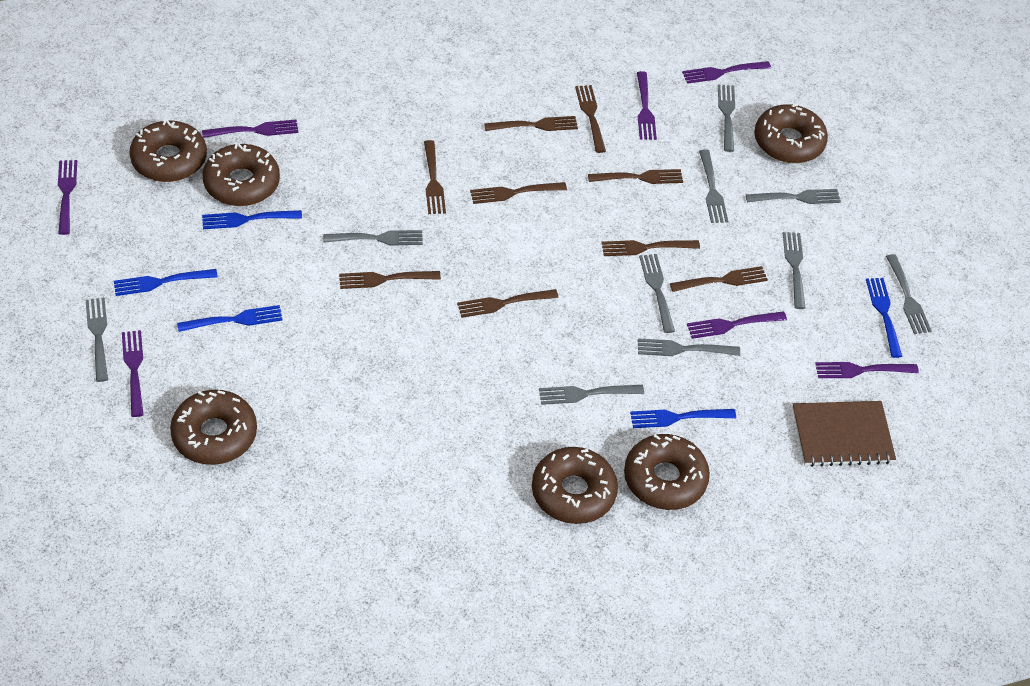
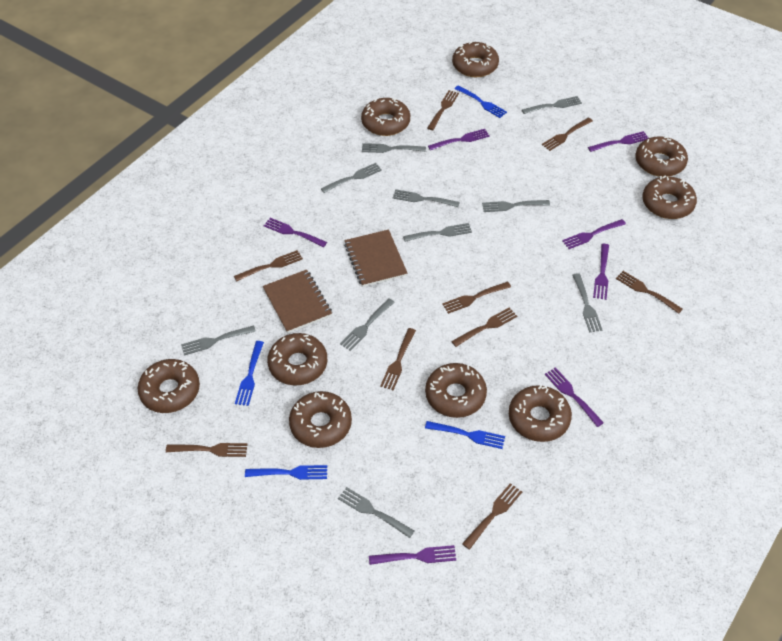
blue fork: 5 -> 4
brown donut: 6 -> 9
brown notebook: 1 -> 2

